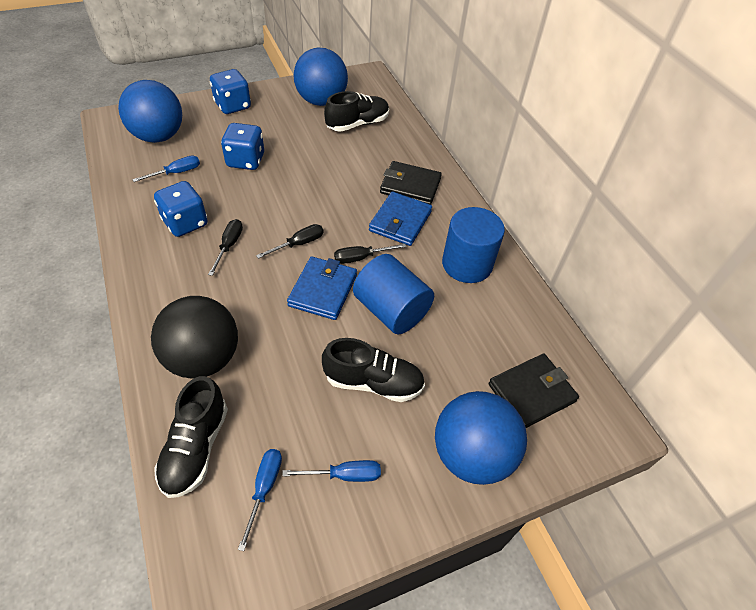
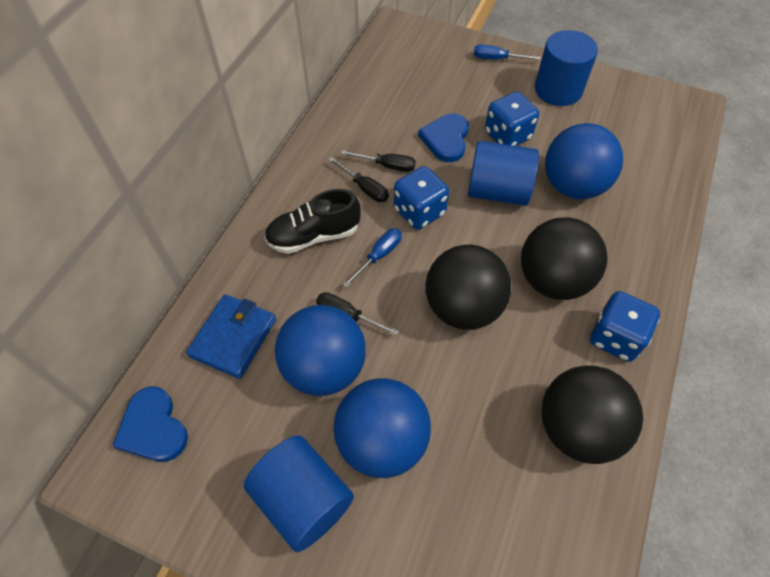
black ball: 1 -> 3
black shoe: 3 -> 1
black wallet: 2 -> 0
blue cylinder: 2 -> 3
blue heart: 0 -> 2
blue screwdriver: 3 -> 2
blue wallet: 2 -> 1

